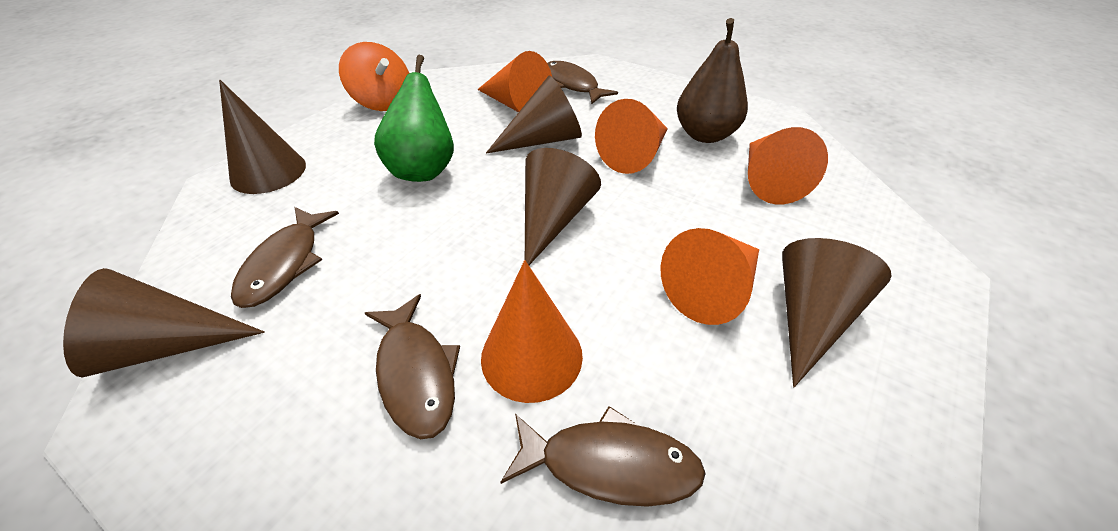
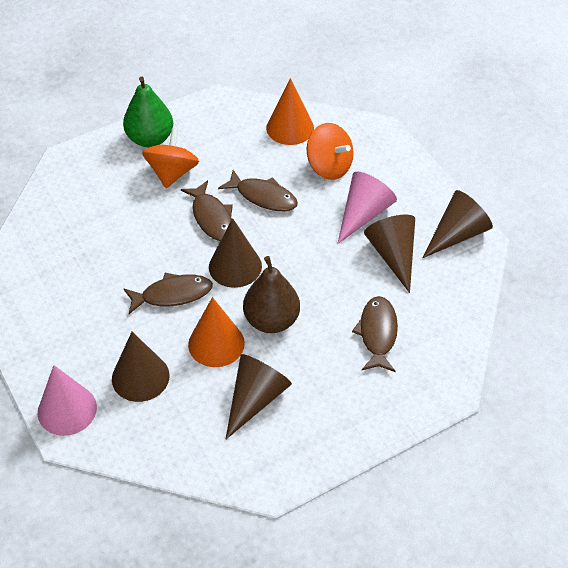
orange cone: 5 -> 2
orange spinning top: 1 -> 2
pink cone: 0 -> 2

